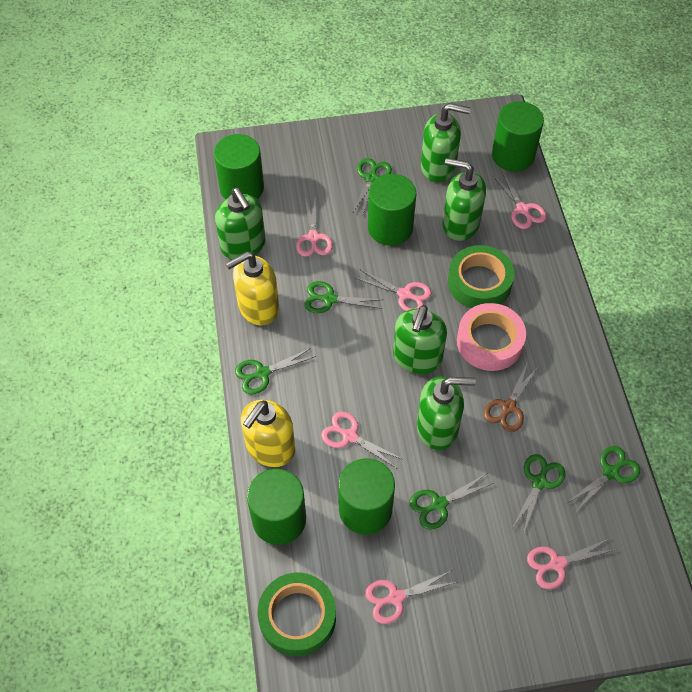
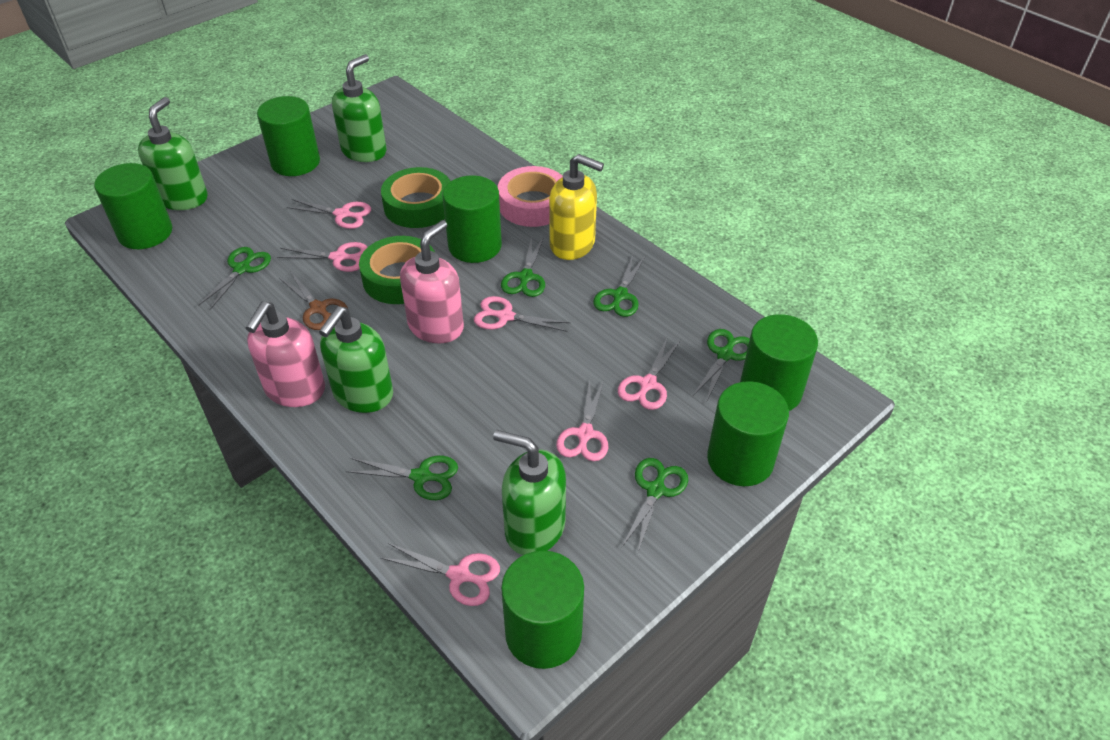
green cylinder: 5 -> 6
green soap dispenser: 5 -> 4
pink soap dispenser: 0 -> 2
yellow soap dispenser: 2 -> 1

